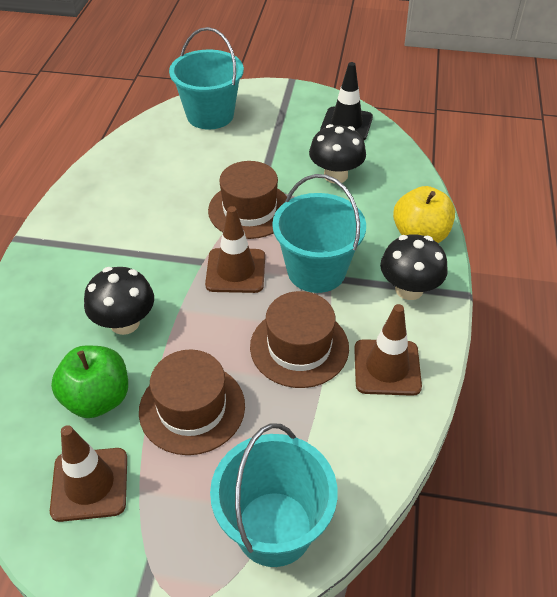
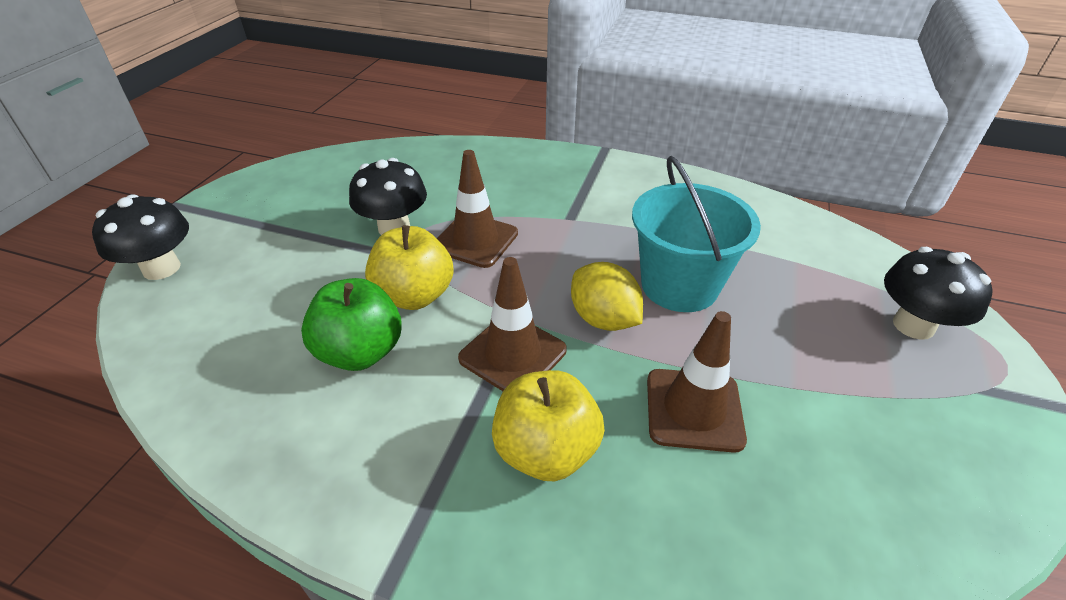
black traffic cone: 1 -> 0
brown hat: 3 -> 0
turquoise bucket: 3 -> 1
yellow apple: 1 -> 2
yellow lemon: 0 -> 1

